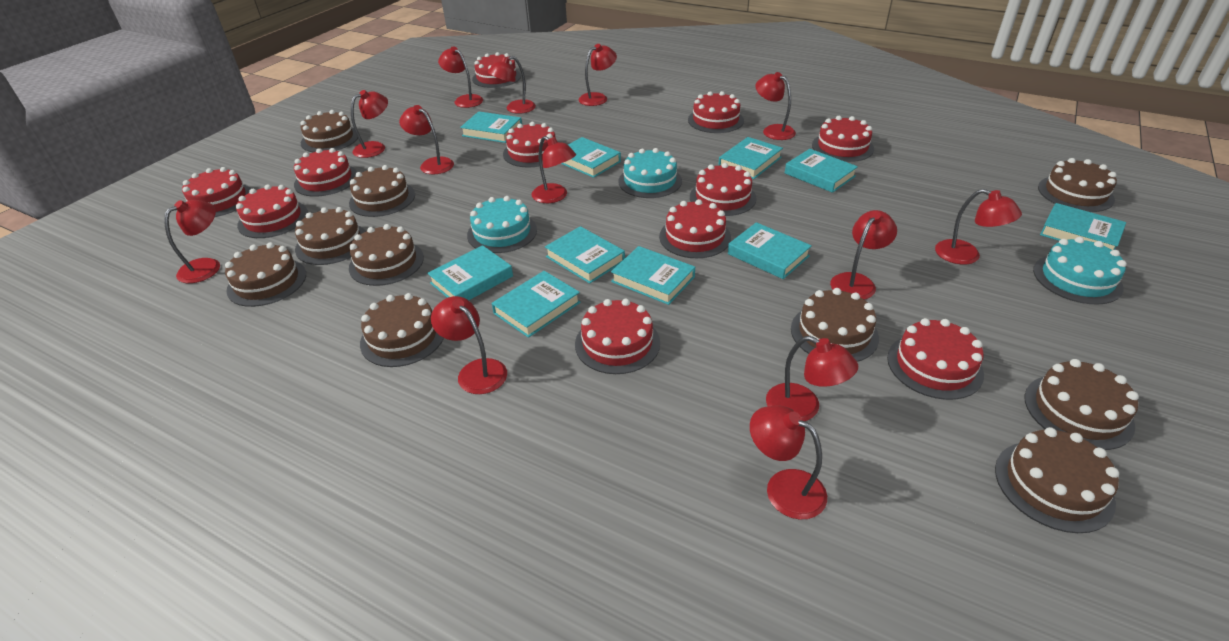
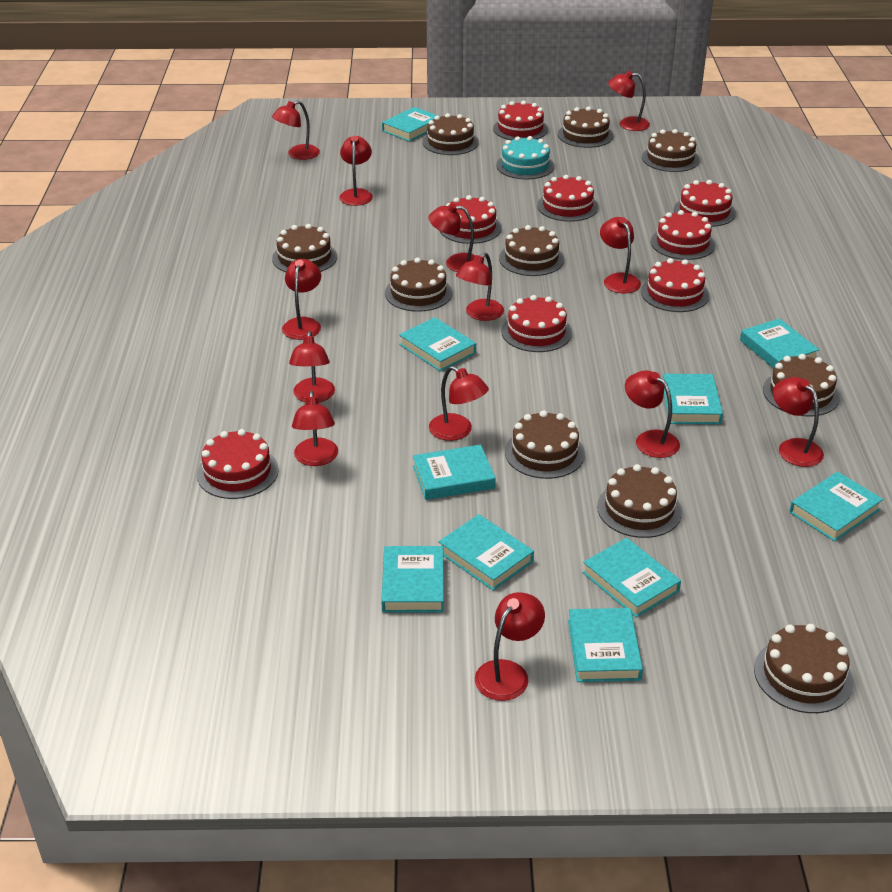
red cake: 11 -> 8
turquoise cake: 3 -> 1

